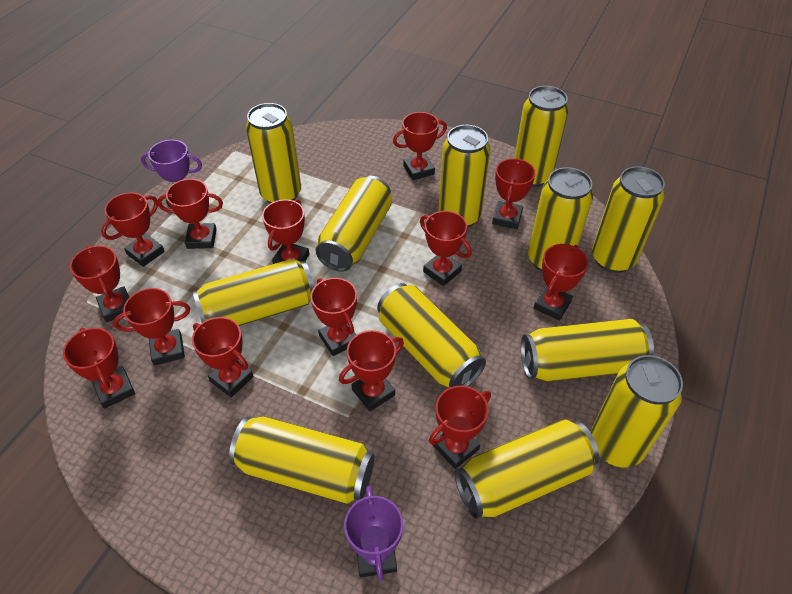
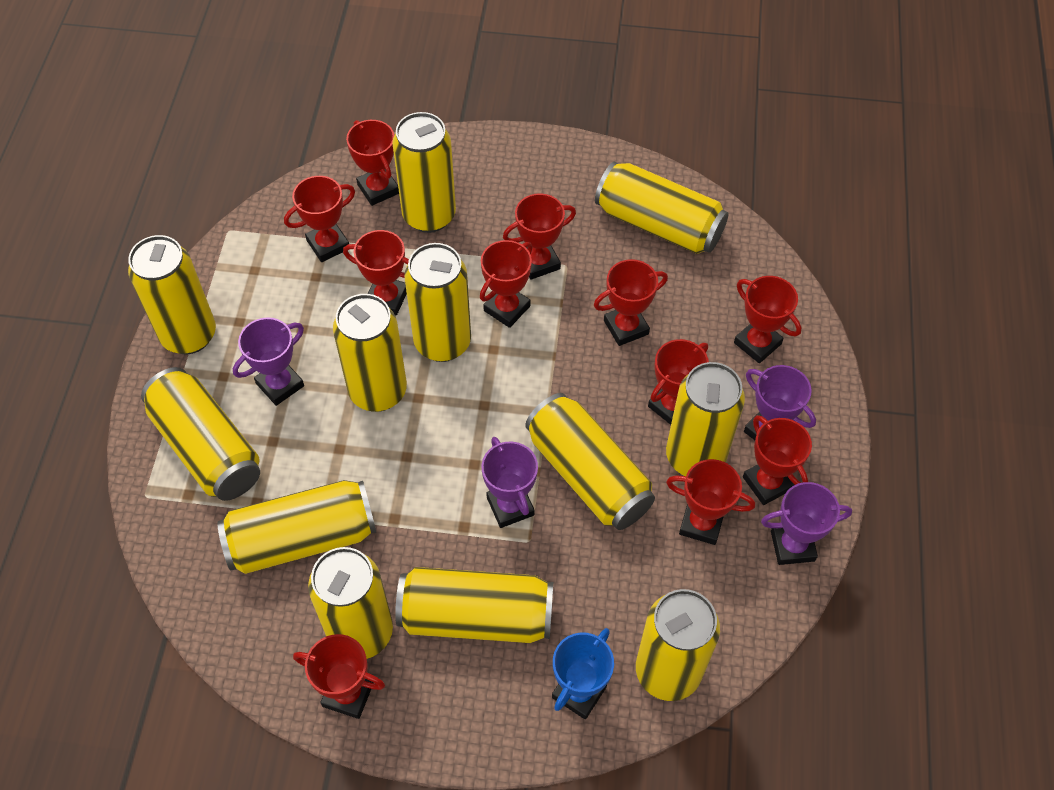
blue trophy: 0 -> 1
purple trophy: 2 -> 4
red trophy: 14 -> 11

